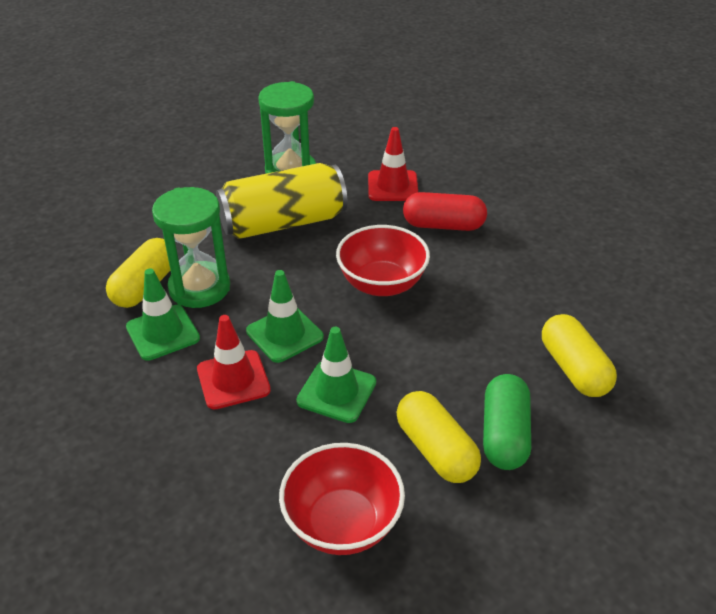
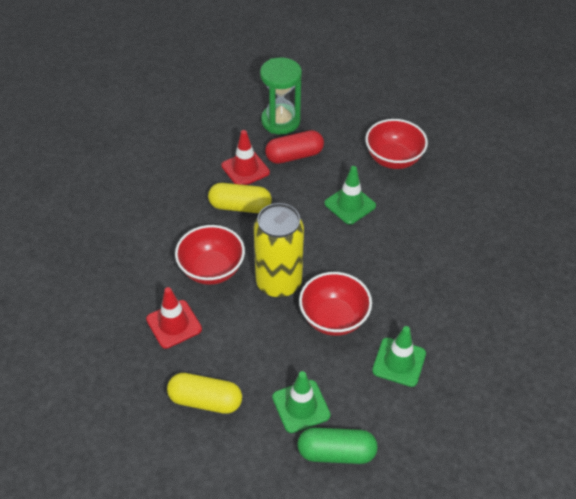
green hourglass: 2 -> 1
red bowl: 2 -> 3
yellow capsule: 3 -> 2

